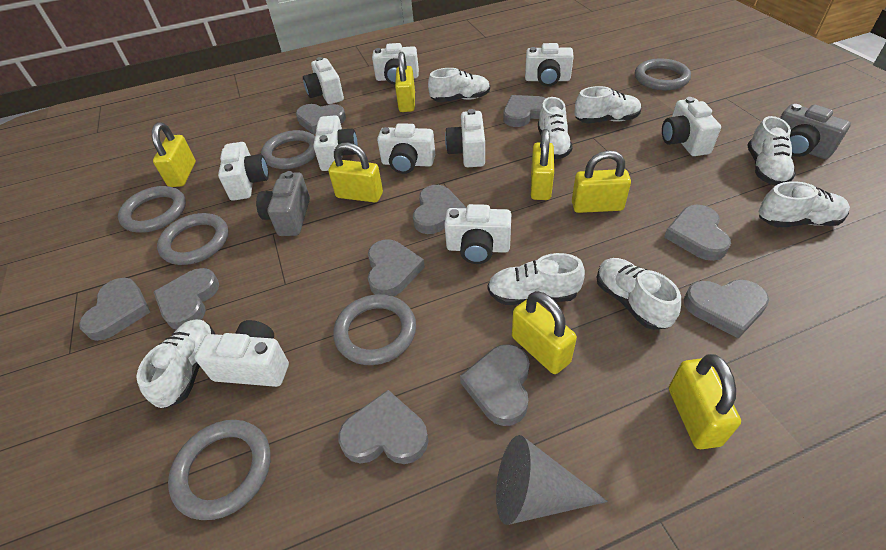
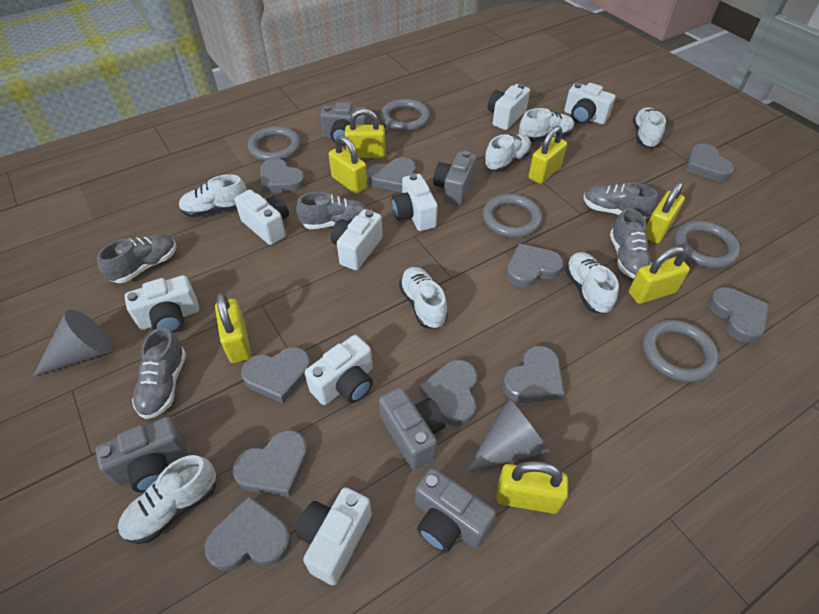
grey camera: 2 -> 5
grey cone: 1 -> 2
grey ring: 6 -> 5
grey shoe: 0 -> 5
white camera: 10 -> 8
white shoe: 8 -> 7

